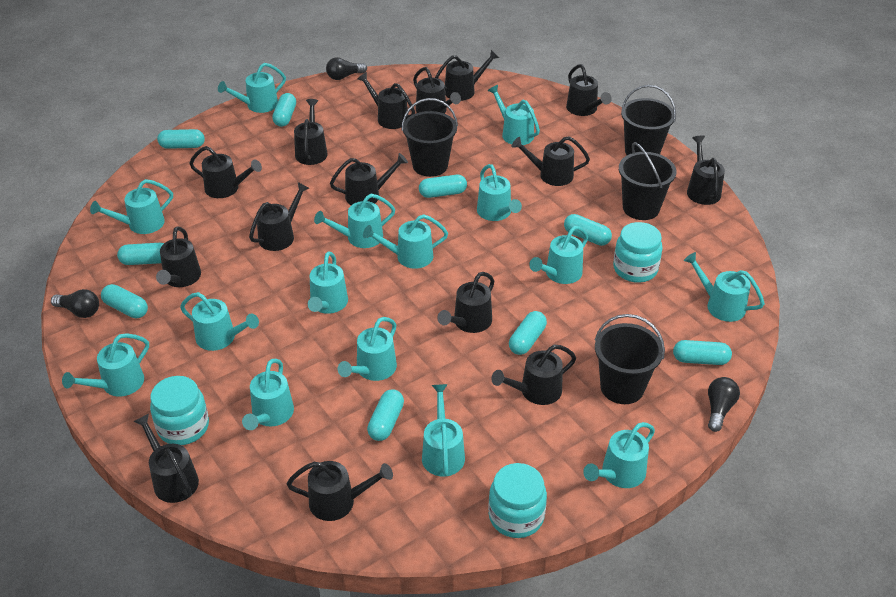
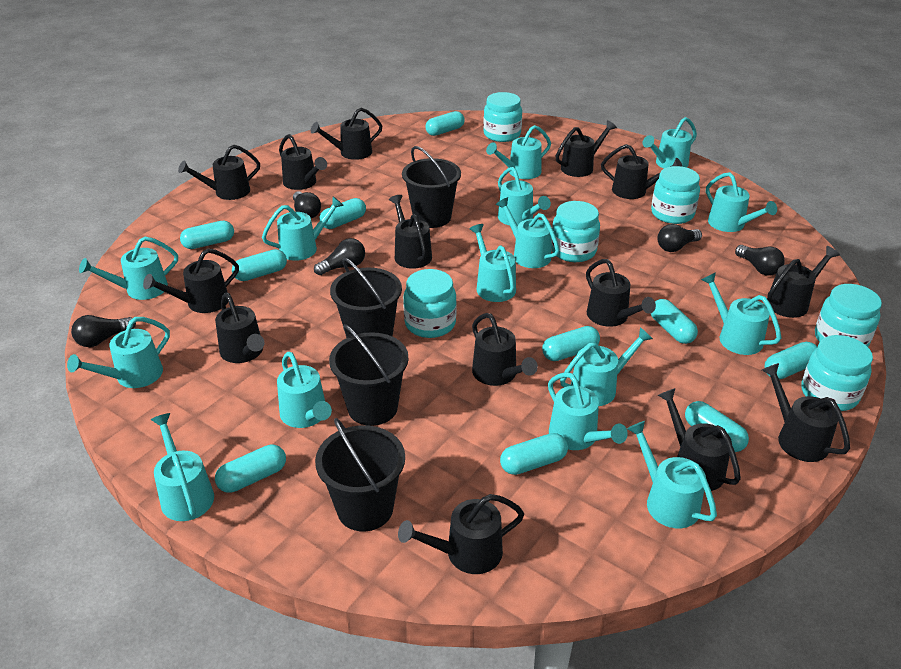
black light bulb: 3 -> 5
black watering can: 15 -> 14
turquoise capsule: 9 -> 10
turquoise jar: 3 -> 6

